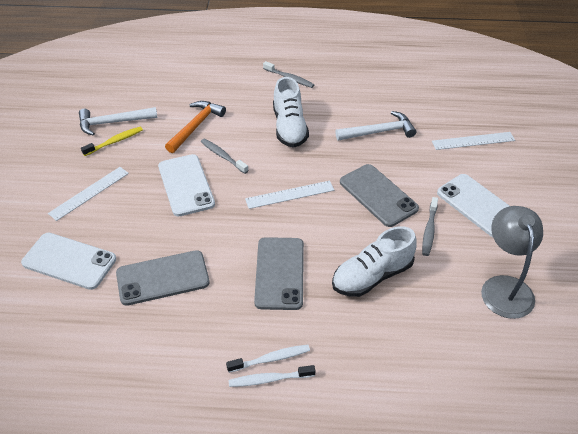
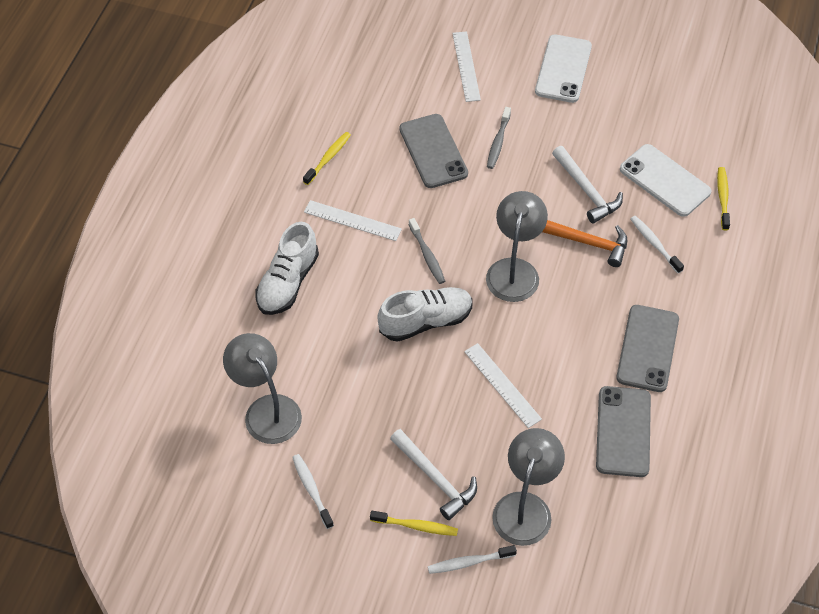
grey lamp: 1 -> 3
grey toothbrush: 3 -> 2
white phone: 3 -> 2
white toothbrush: 2 -> 3
yellow toothbrush: 1 -> 3

